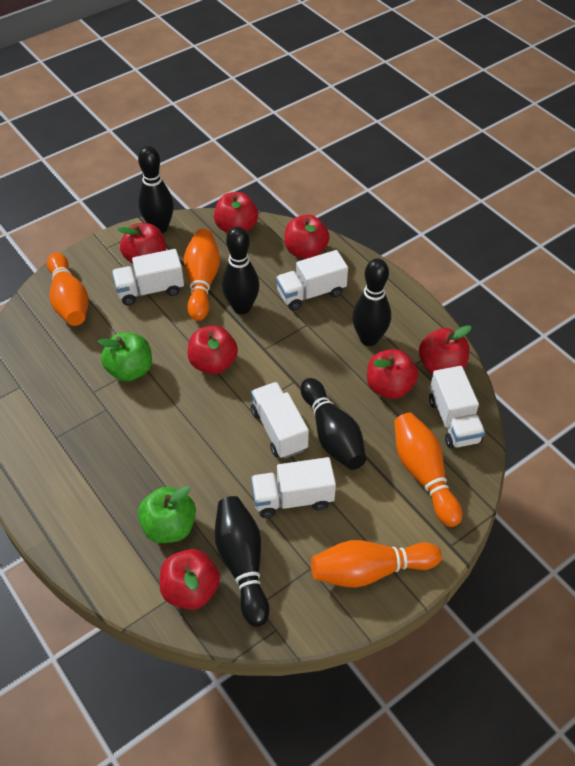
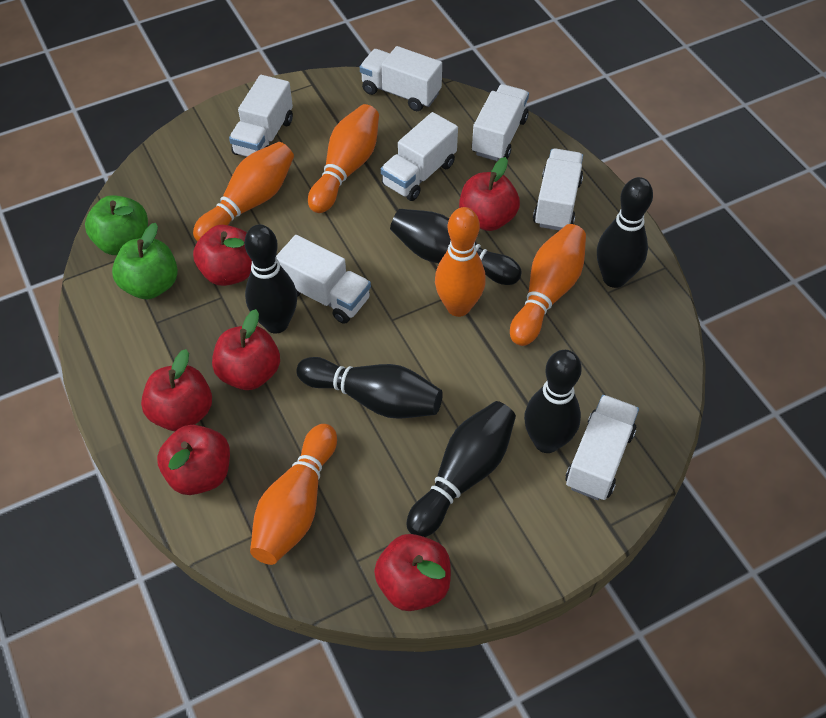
black bowling pin: 5 -> 6
orange bowling pin: 4 -> 5
red apple: 7 -> 6
white truck: 5 -> 7

